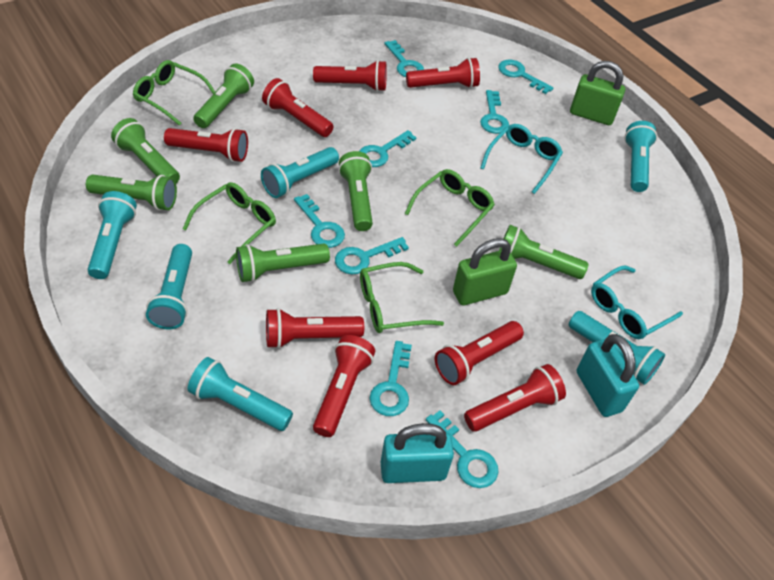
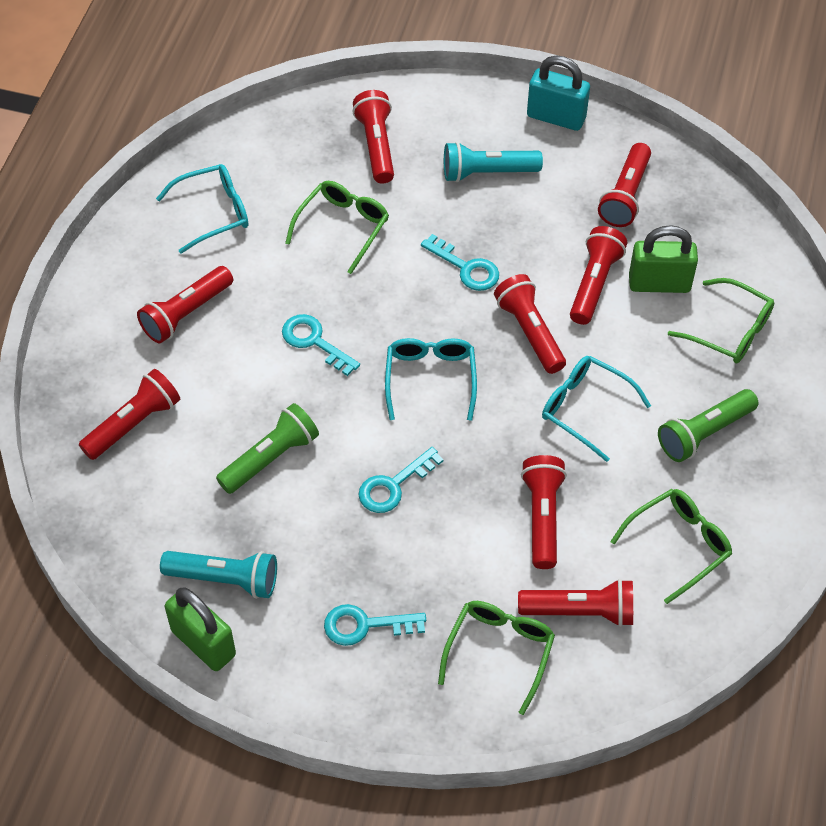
green flashlight: 6 -> 2
turquoise flashlight: 6 -> 2
turquoise glasses: 2 -> 3
turquoise key: 8 -> 4
turquoise padlock: 2 -> 1

